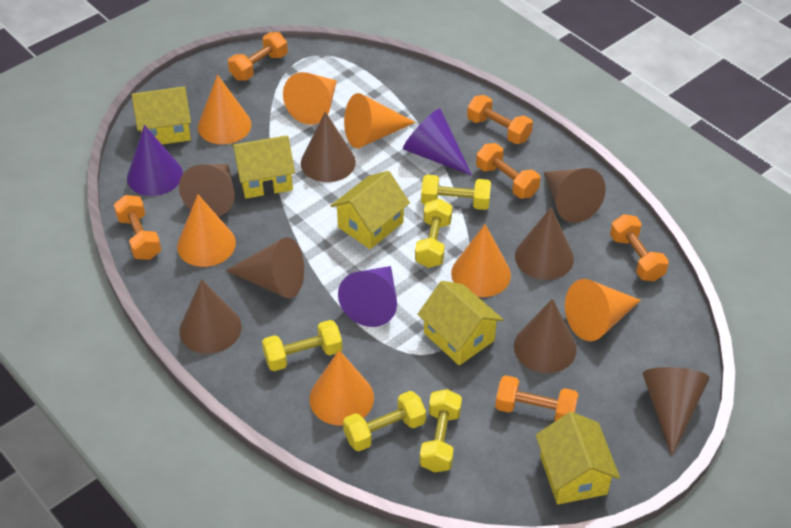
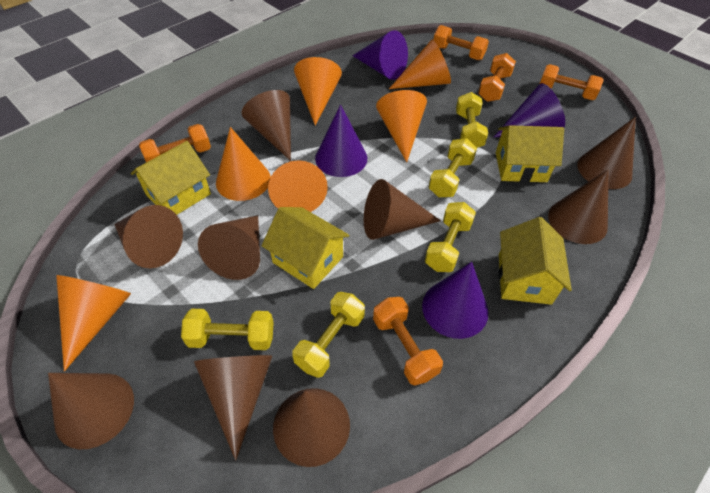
brown cone: 8 -> 9
orange cone: 7 -> 6
orange dumbbell: 6 -> 5
purple cone: 3 -> 4
yellow house: 5 -> 4

